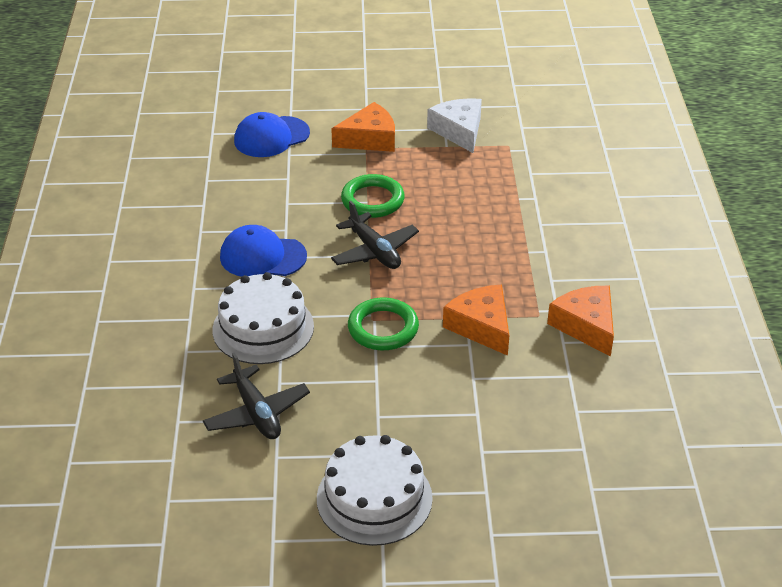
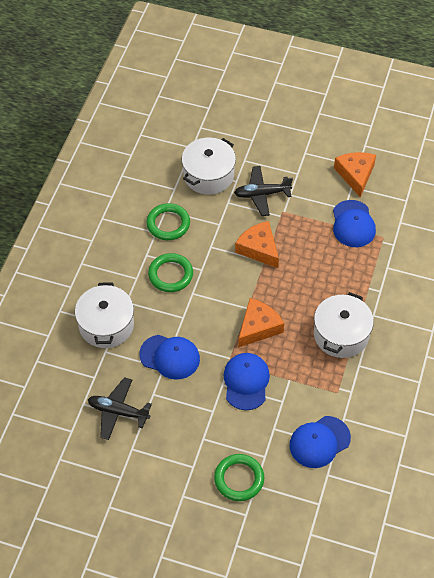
blue cap: 2 -> 4
green ring: 2 -> 3
white cake: 2 -> 0
white cheese: 1 -> 0
white pot: 0 -> 3

